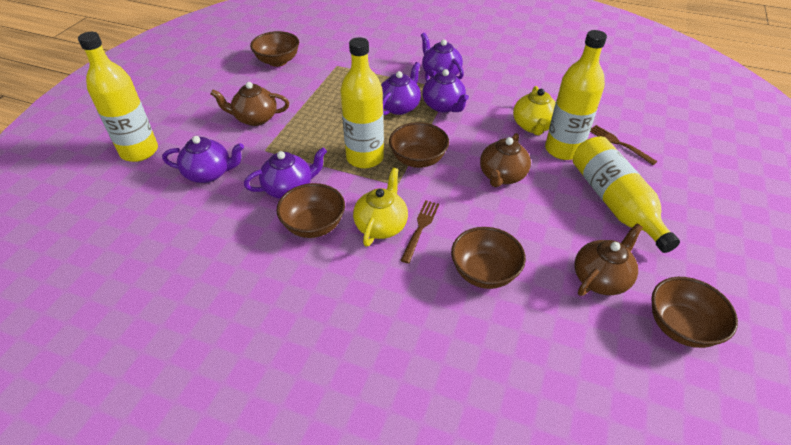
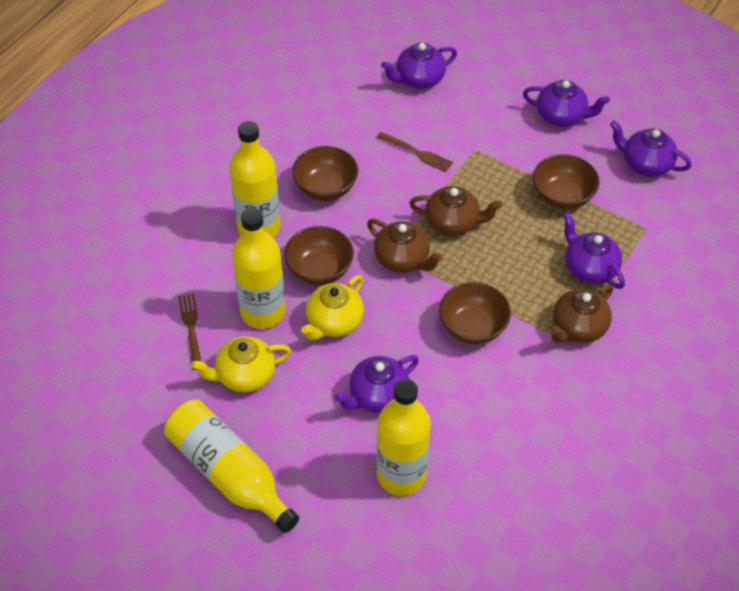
brown bowl: 5 -> 4

